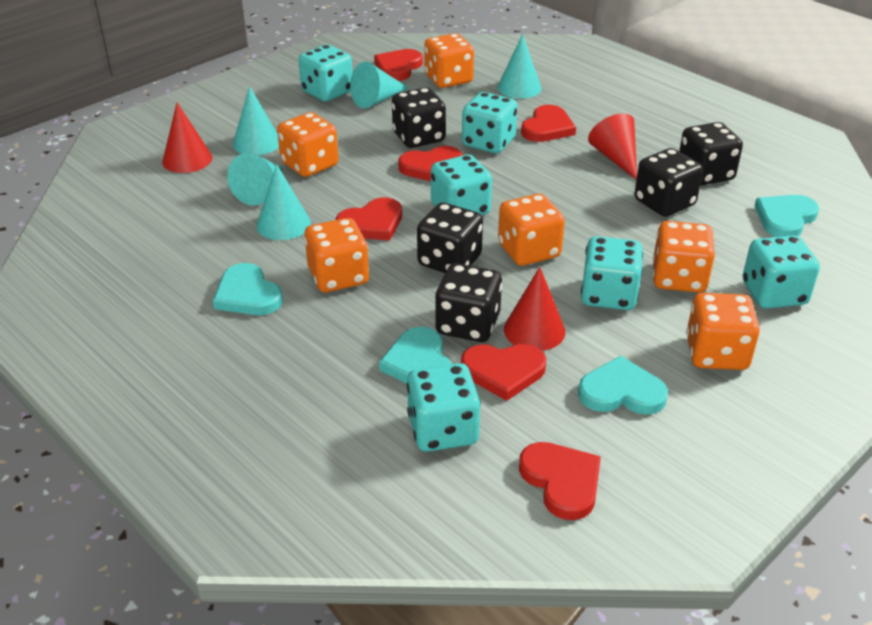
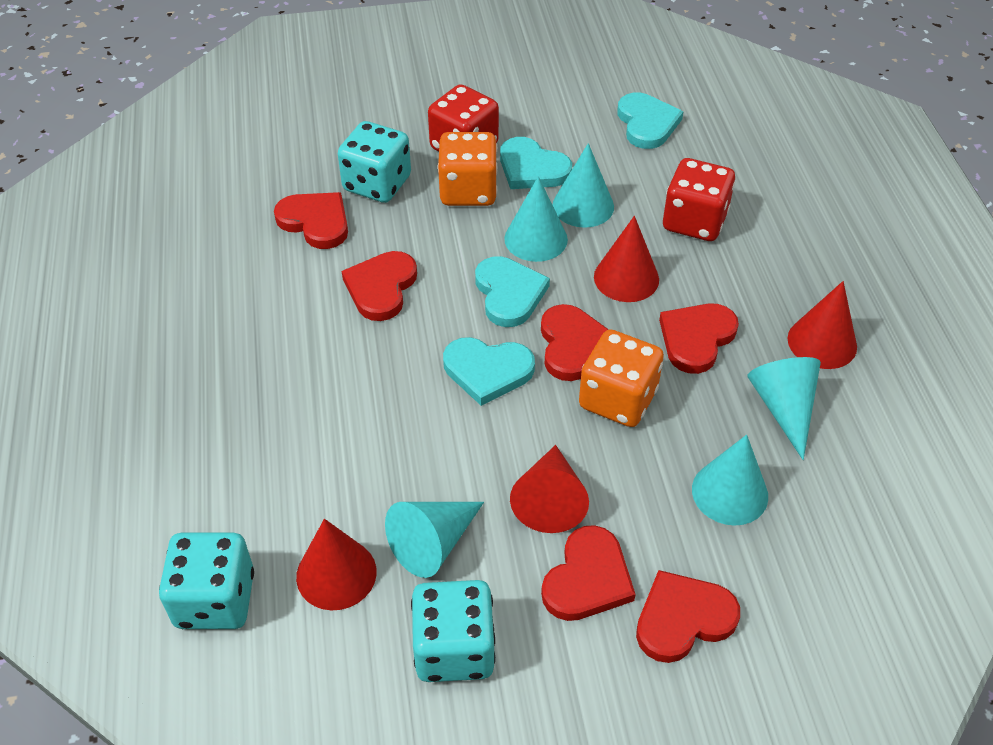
black dice: 5 -> 0
orange dice: 6 -> 2
red cone: 3 -> 4
red dice: 0 -> 2
turquoise dice: 6 -> 3

